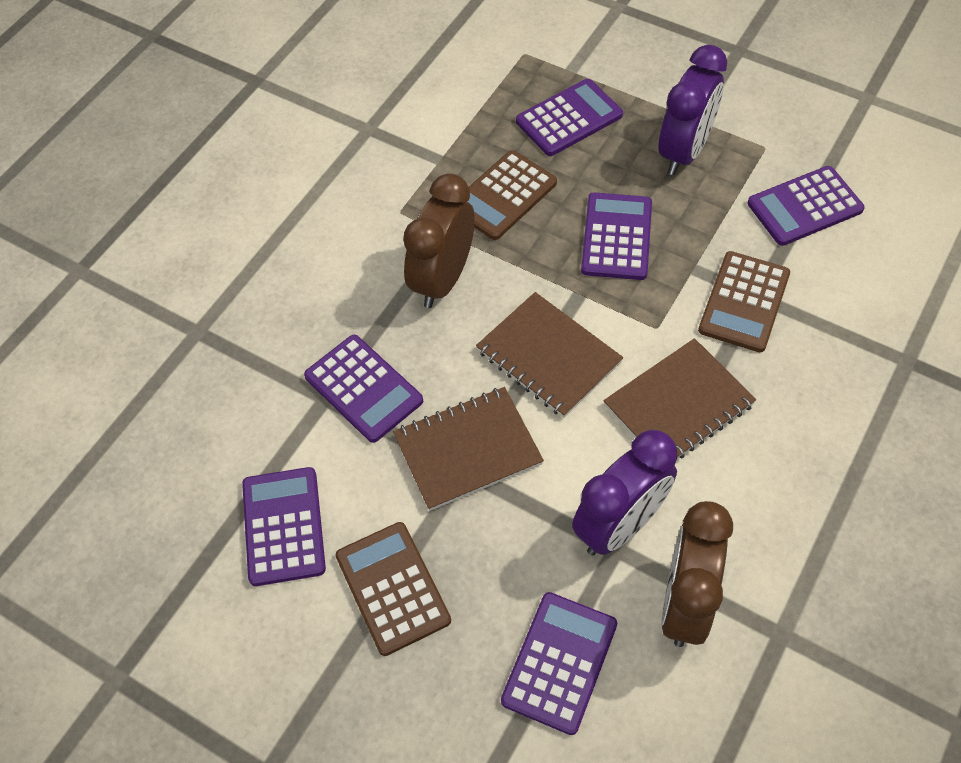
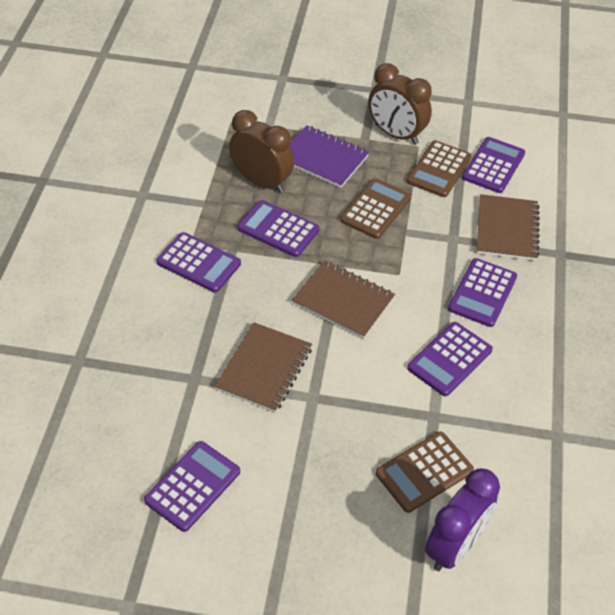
purple clock: 2 -> 1
purple notebook: 0 -> 1

